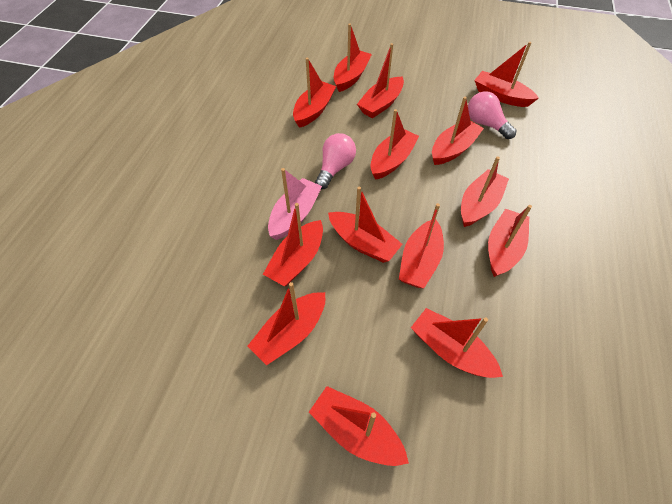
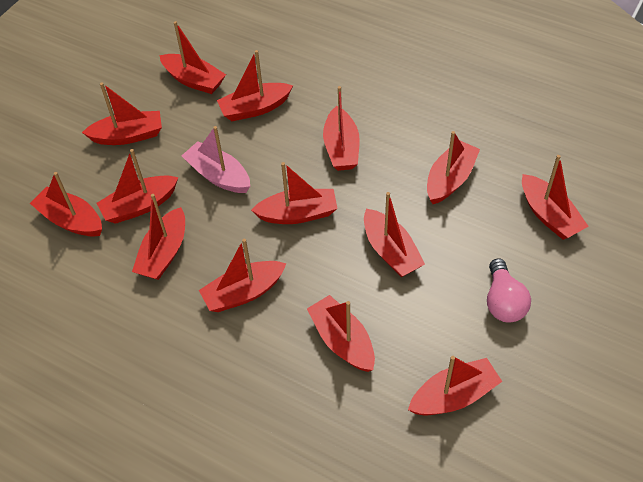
pink light bulb: 2 -> 1

